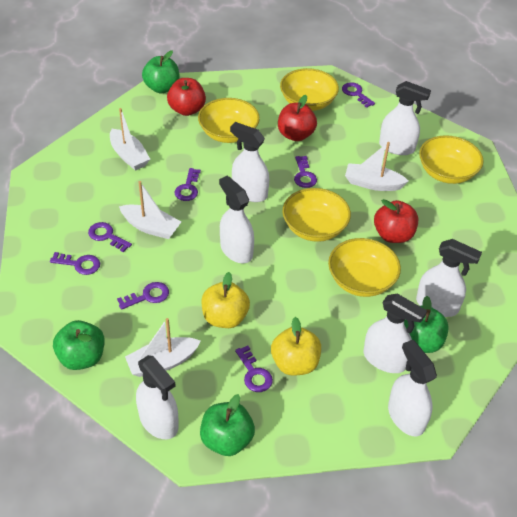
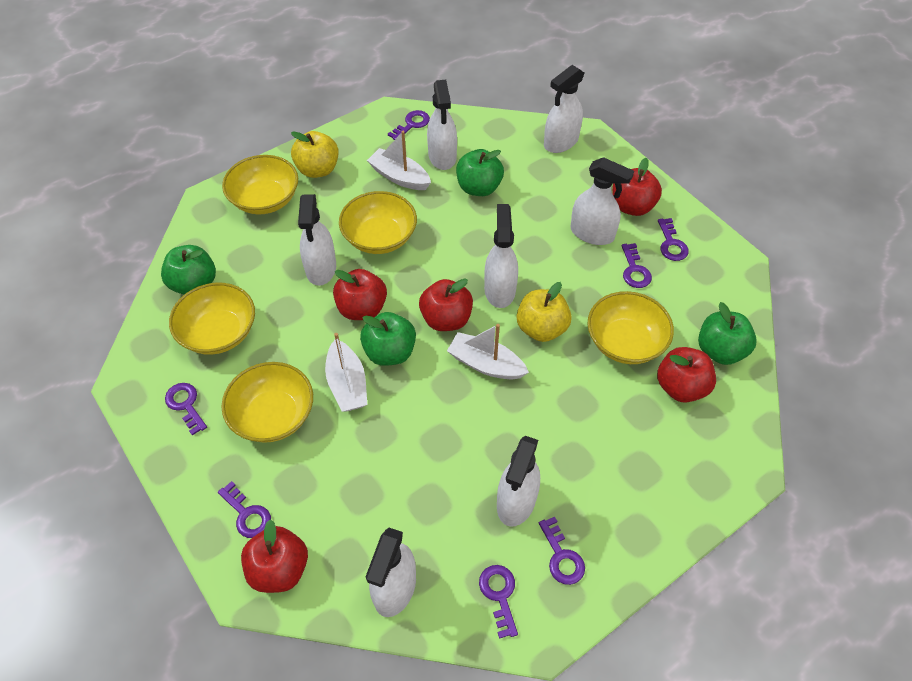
red apple: 3 -> 5
white boat: 4 -> 3

